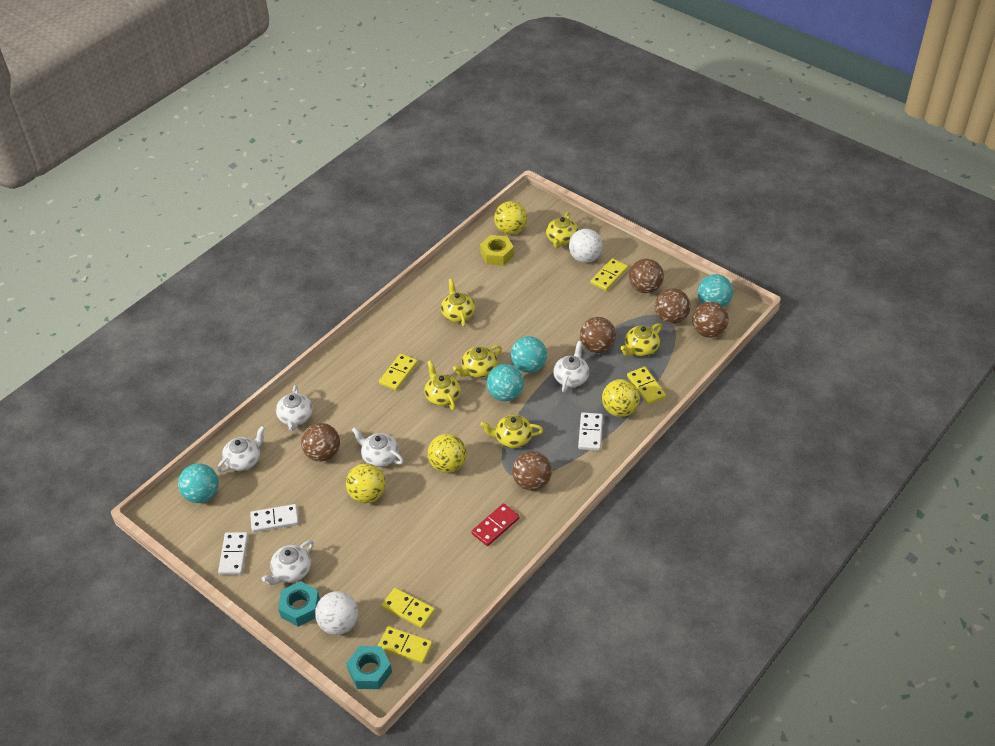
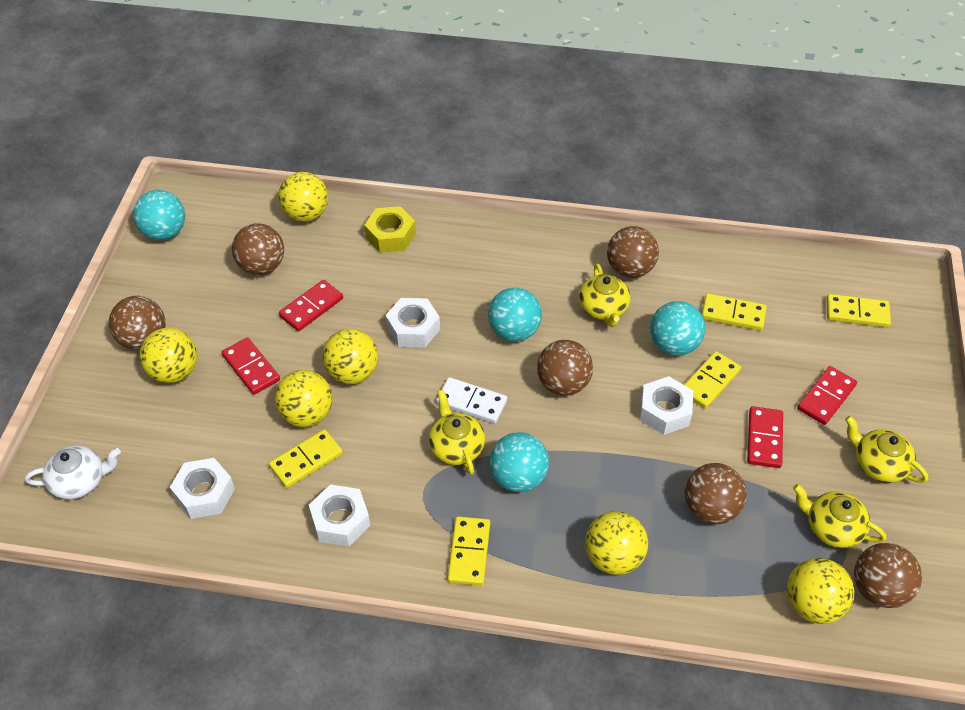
red domino: 1 -> 4
turquoise nut: 2 -> 0
white ball: 2 -> 0
white domino: 3 -> 1
white nut: 0 -> 4
white teapot: 5 -> 1
yellow ball: 4 -> 6
yellow teapot: 6 -> 4

